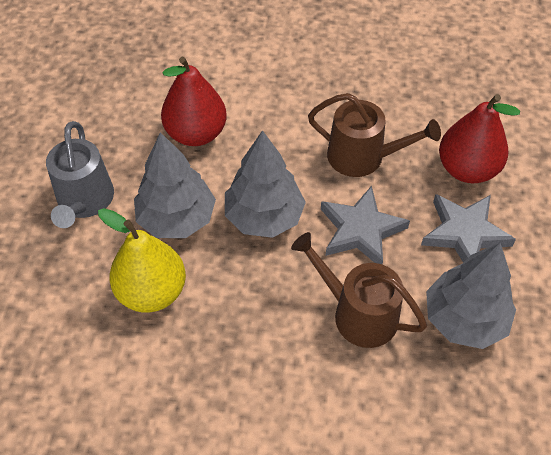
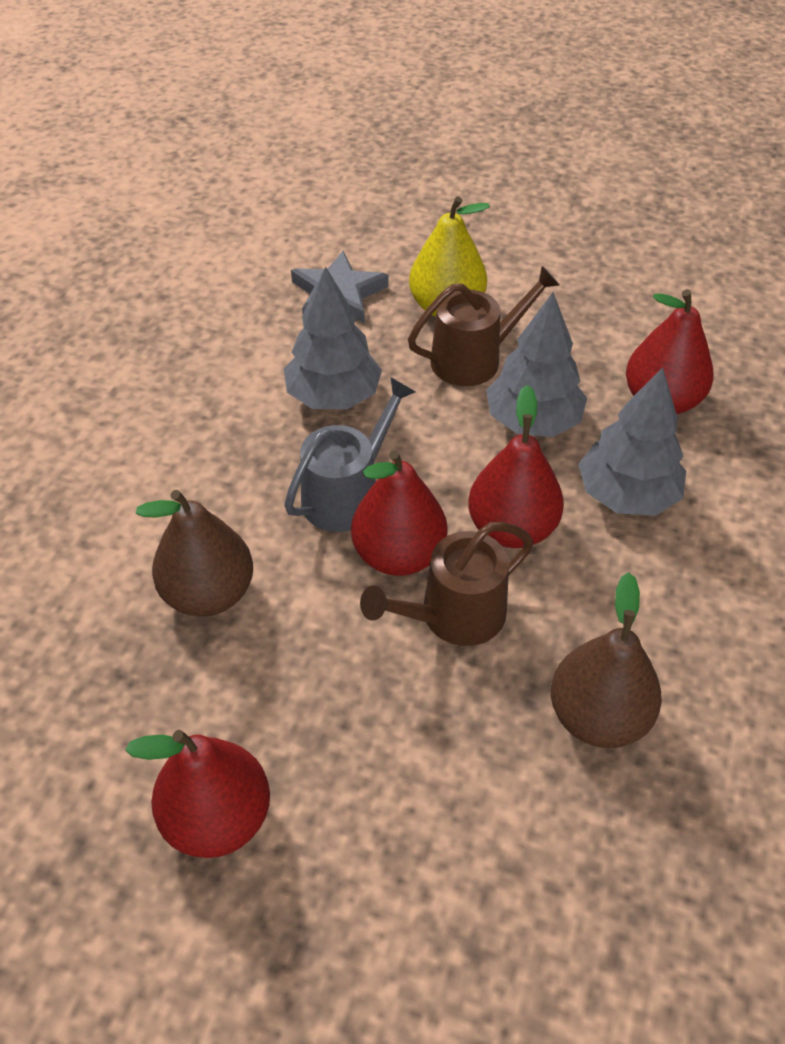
brown pear: 0 -> 2
grey star: 2 -> 1
red pear: 2 -> 4

